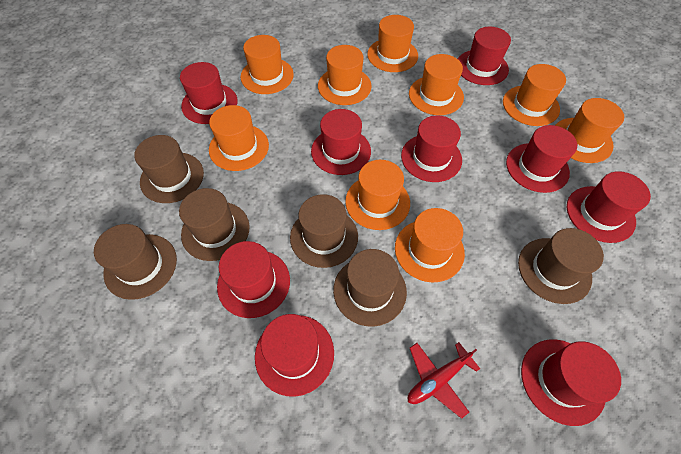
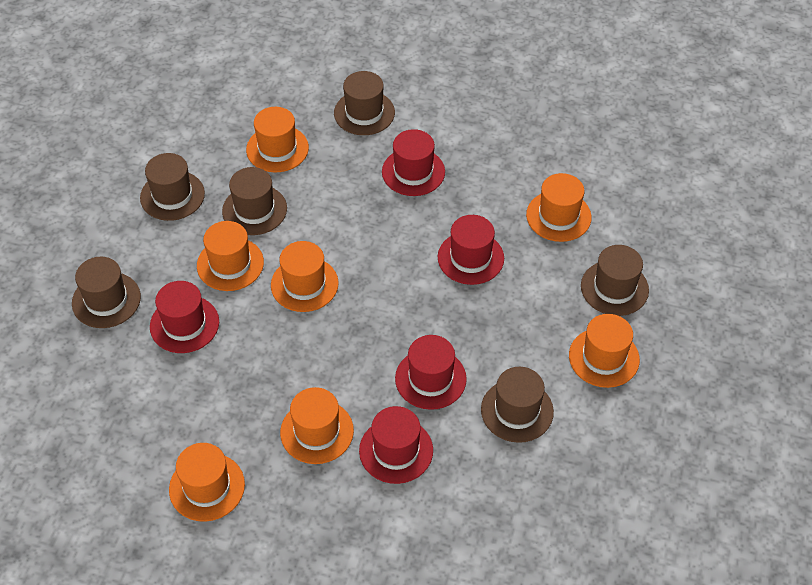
orange hat: 9 -> 7
red hat: 9 -> 5
red plane: 1 -> 0

